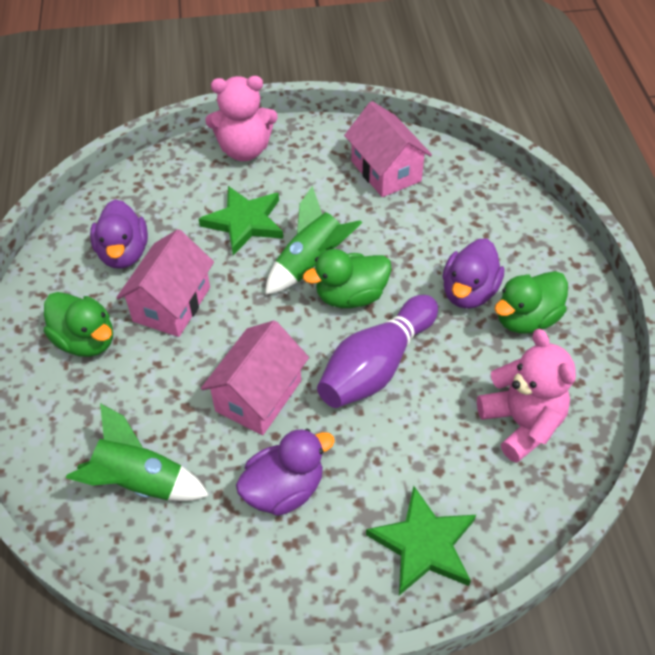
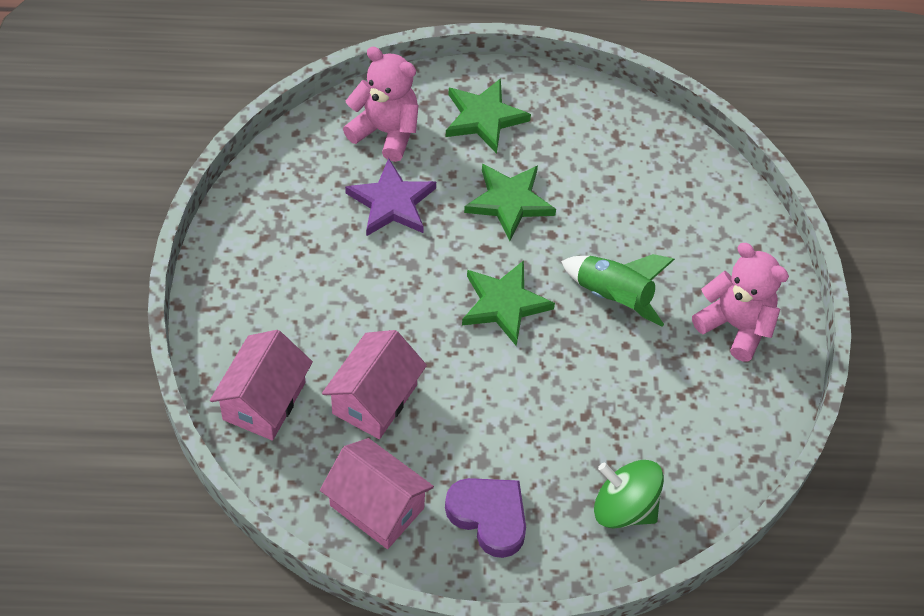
green duck: 3 -> 0
green rocket: 2 -> 1
green spinning top: 0 -> 1
green star: 2 -> 3
purple bowling pin: 1 -> 0
purple duck: 3 -> 0
purple heart: 0 -> 1
purple star: 0 -> 1

